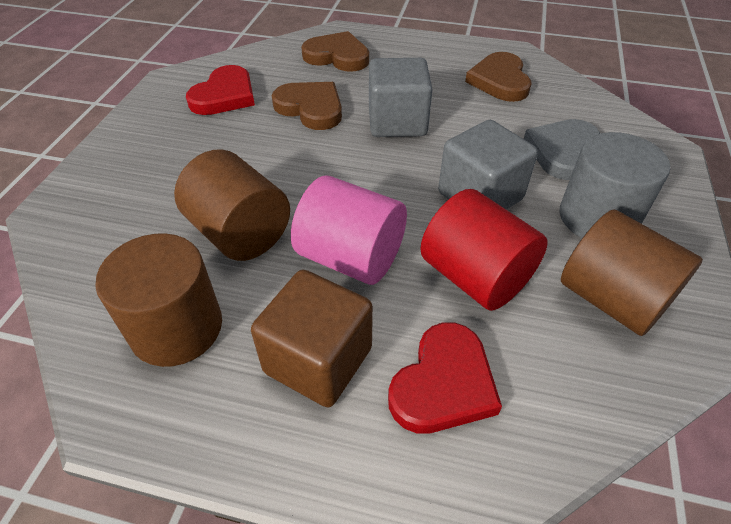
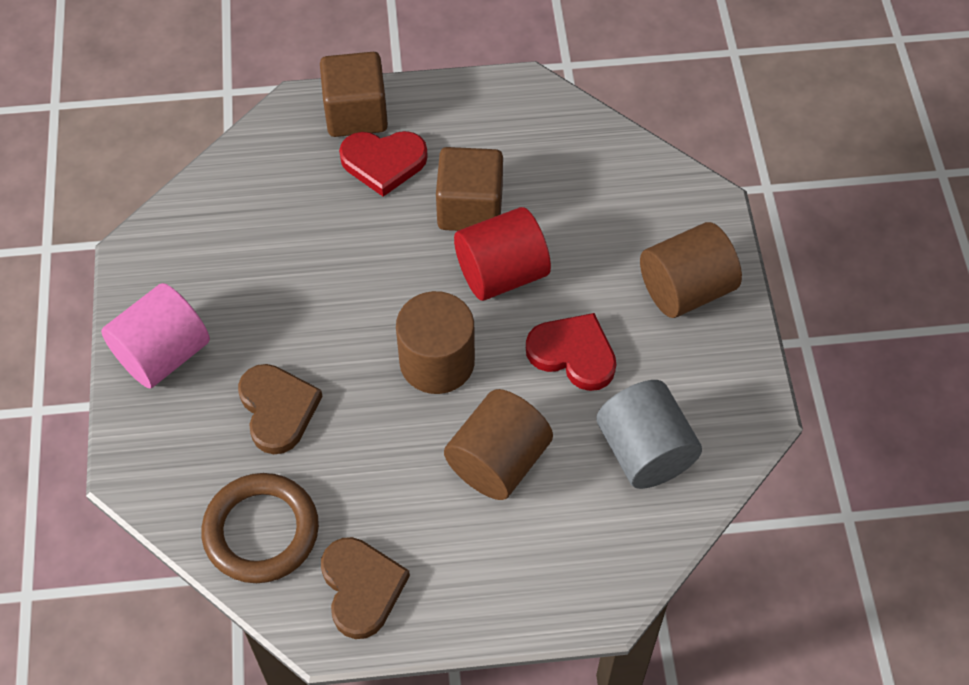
brown cube: 1 -> 2
brown heart: 3 -> 2
brown ring: 0 -> 1
grey cube: 2 -> 0
grey heart: 1 -> 0

